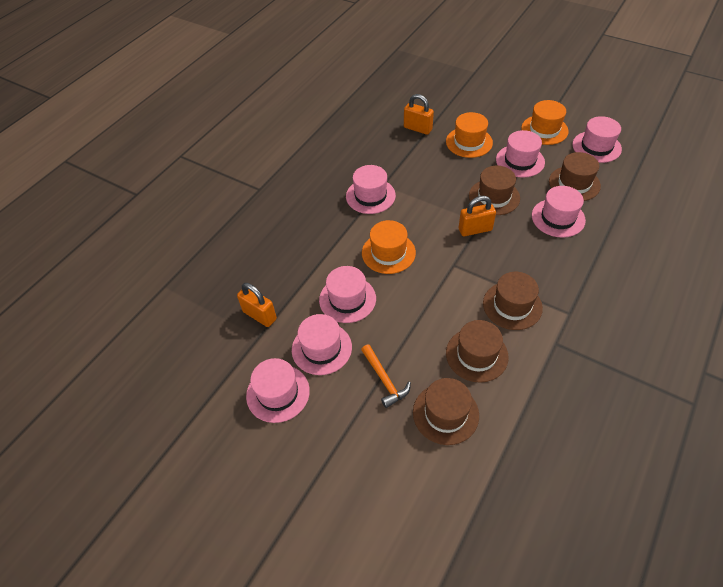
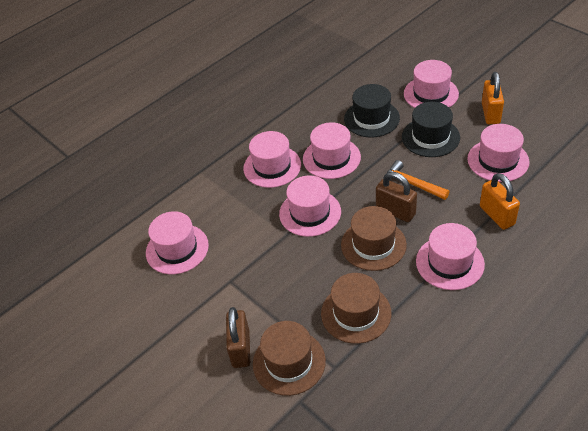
black hat: 0 -> 2
brown hat: 5 -> 3
brown padlock: 0 -> 2
orange hat: 3 -> 0
orange padlock: 3 -> 2

